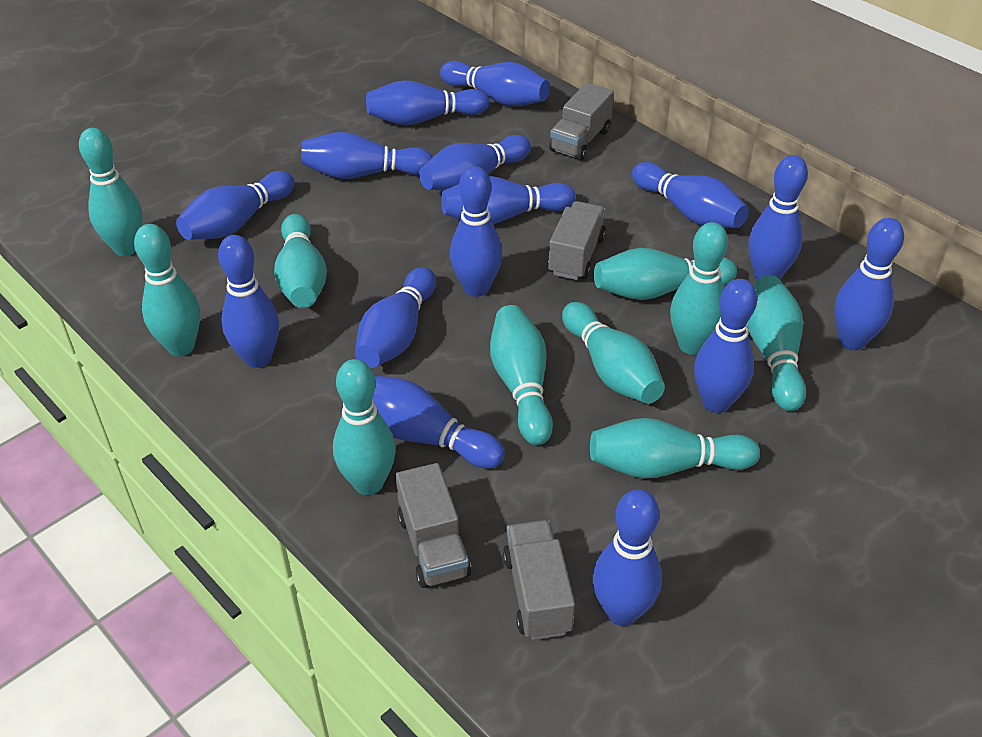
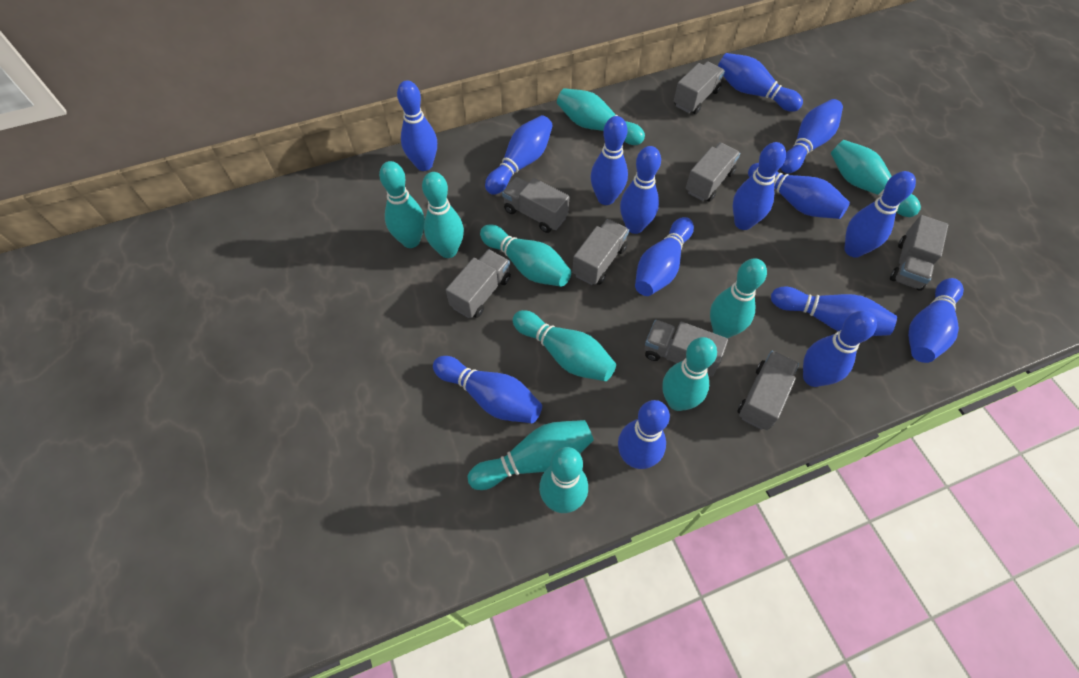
grey truck: 4 -> 8

